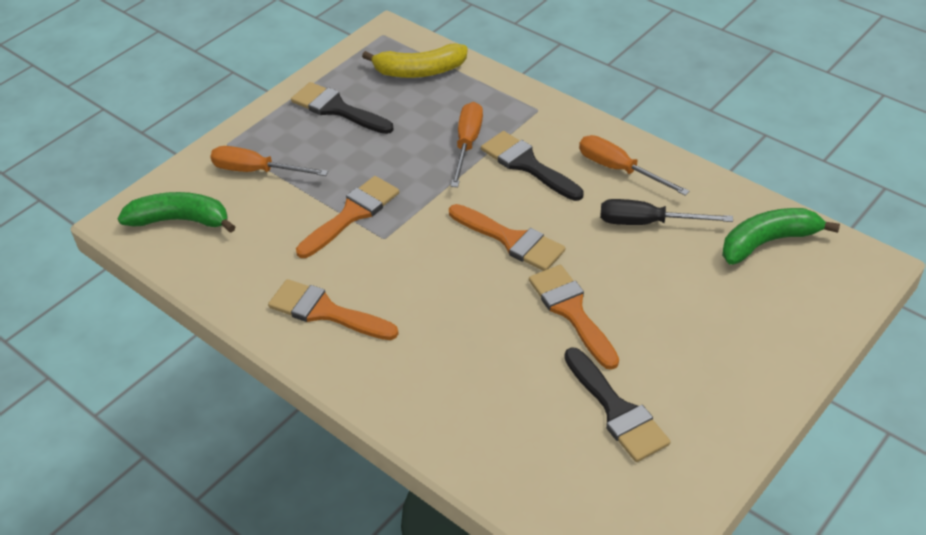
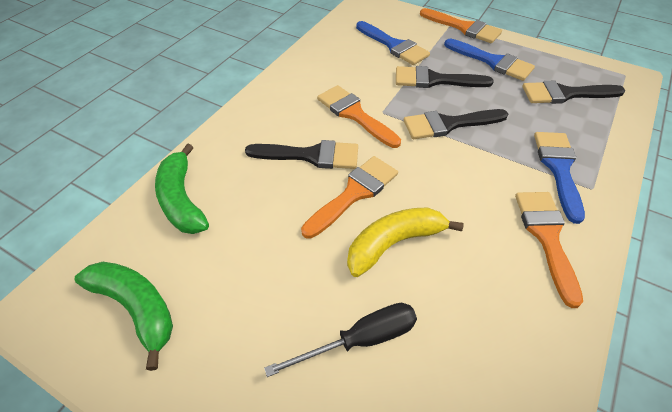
black brush: 3 -> 4
blue brush: 0 -> 3
orange screwdriver: 3 -> 0

